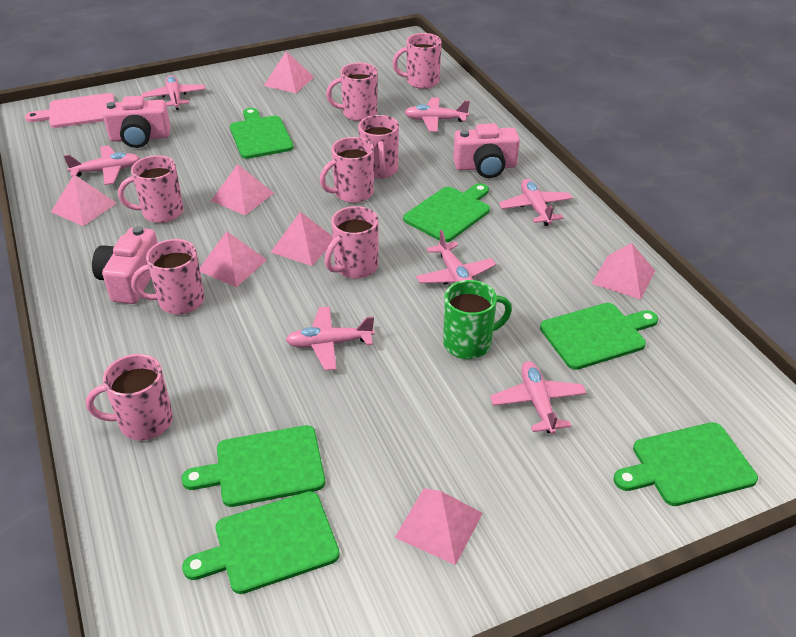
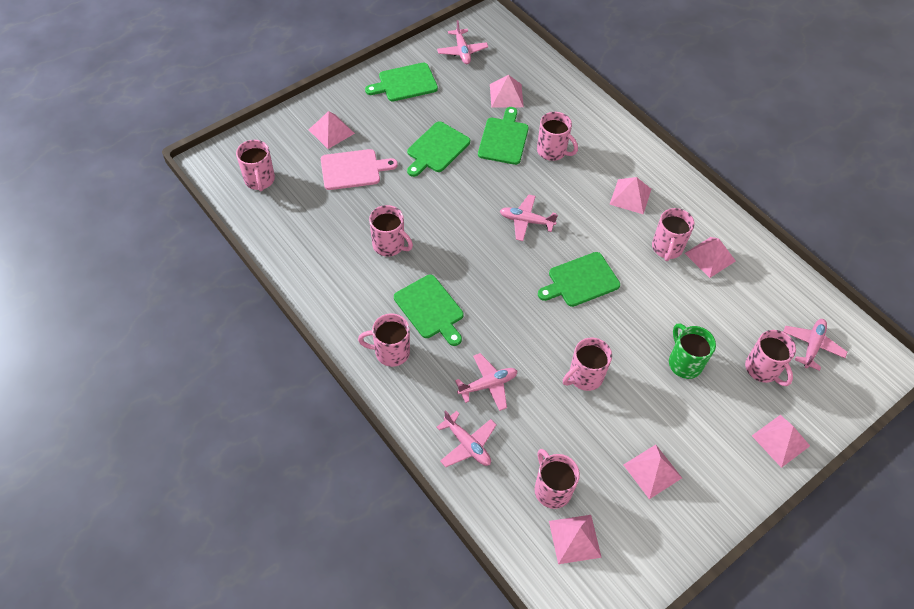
green cutting board: 6 -> 5
pink camera: 3 -> 0
pink plane: 7 -> 5

